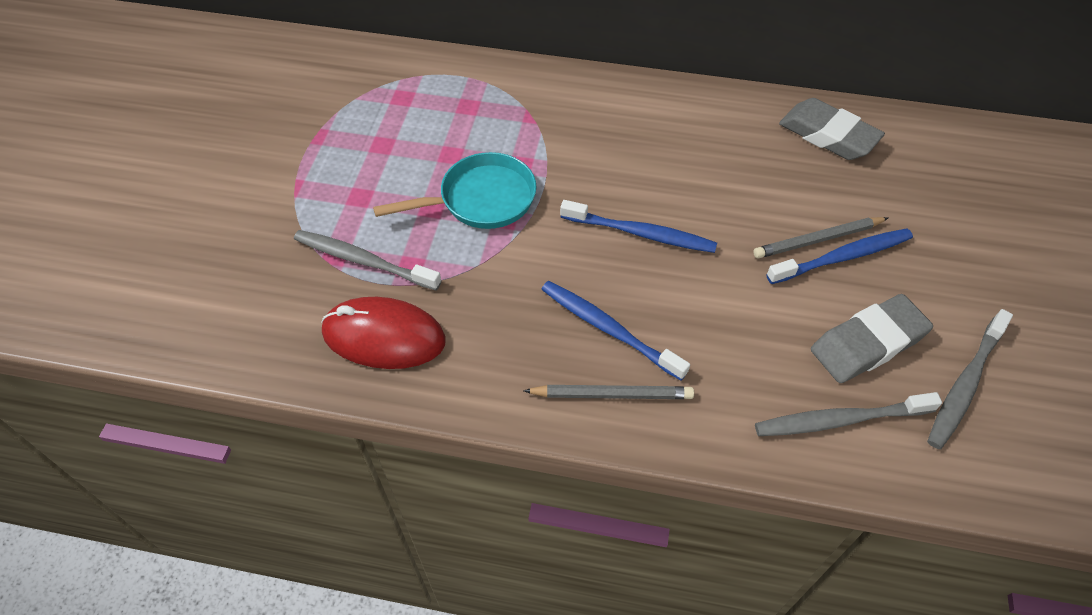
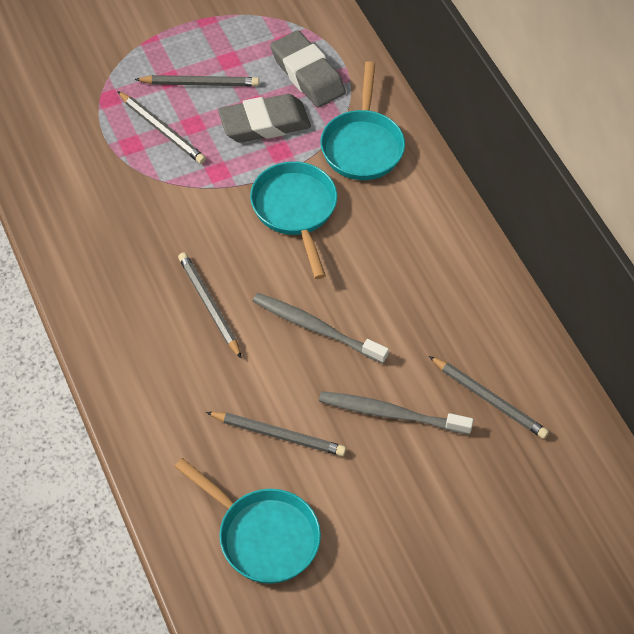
blue toothbrush: 3 -> 0
grey pencil: 2 -> 5
grey toothbrush: 3 -> 2
red mouse: 1 -> 0
turquoise pan: 1 -> 3

